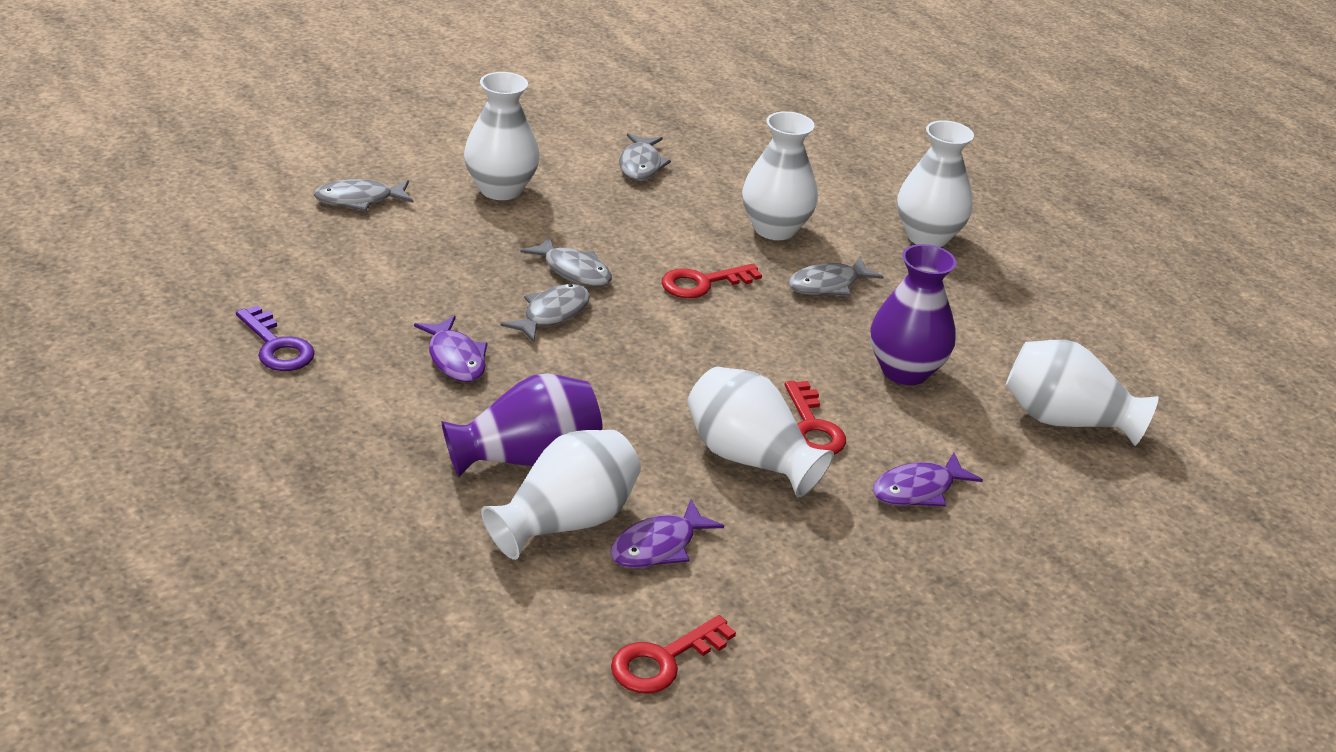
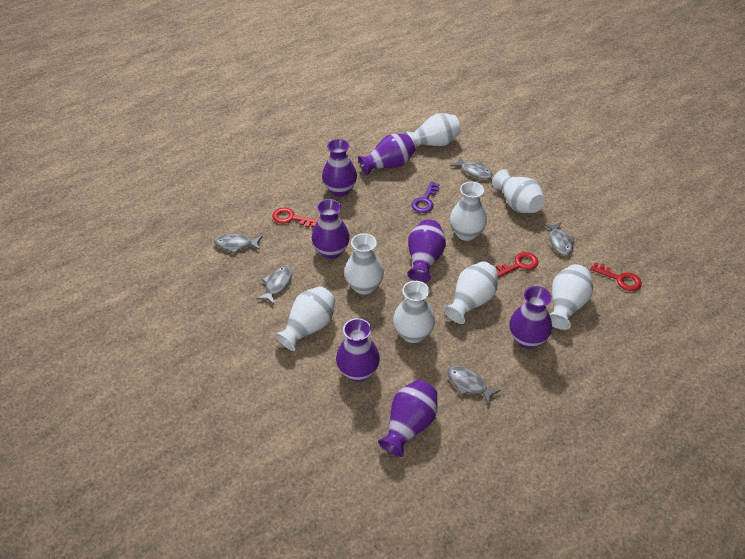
purple fish: 3 -> 0
purple vase: 2 -> 7
white vase: 6 -> 8

